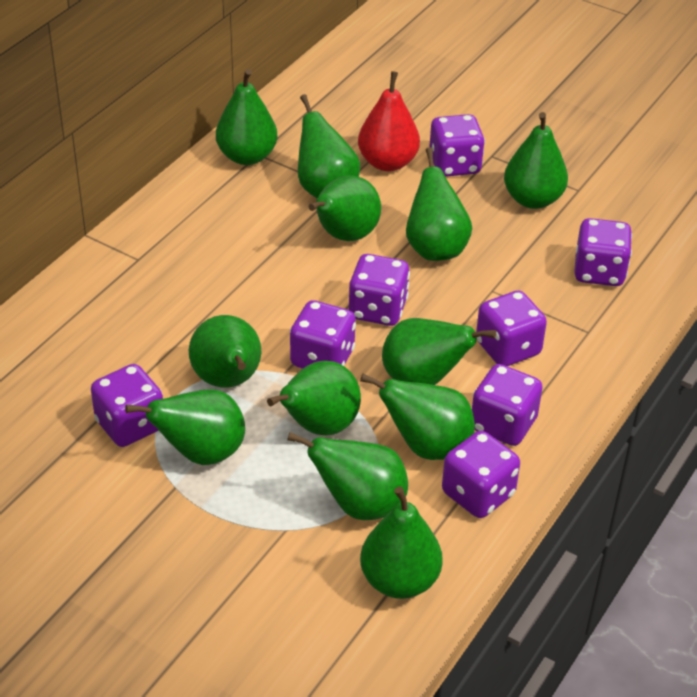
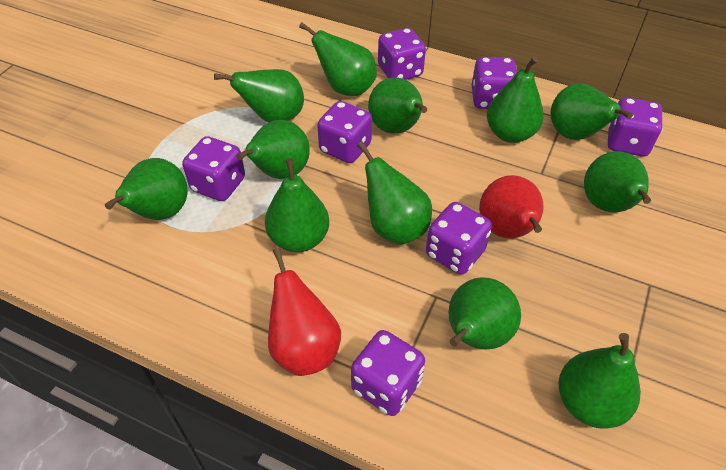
purple dice: 8 -> 7
red pear: 1 -> 2

